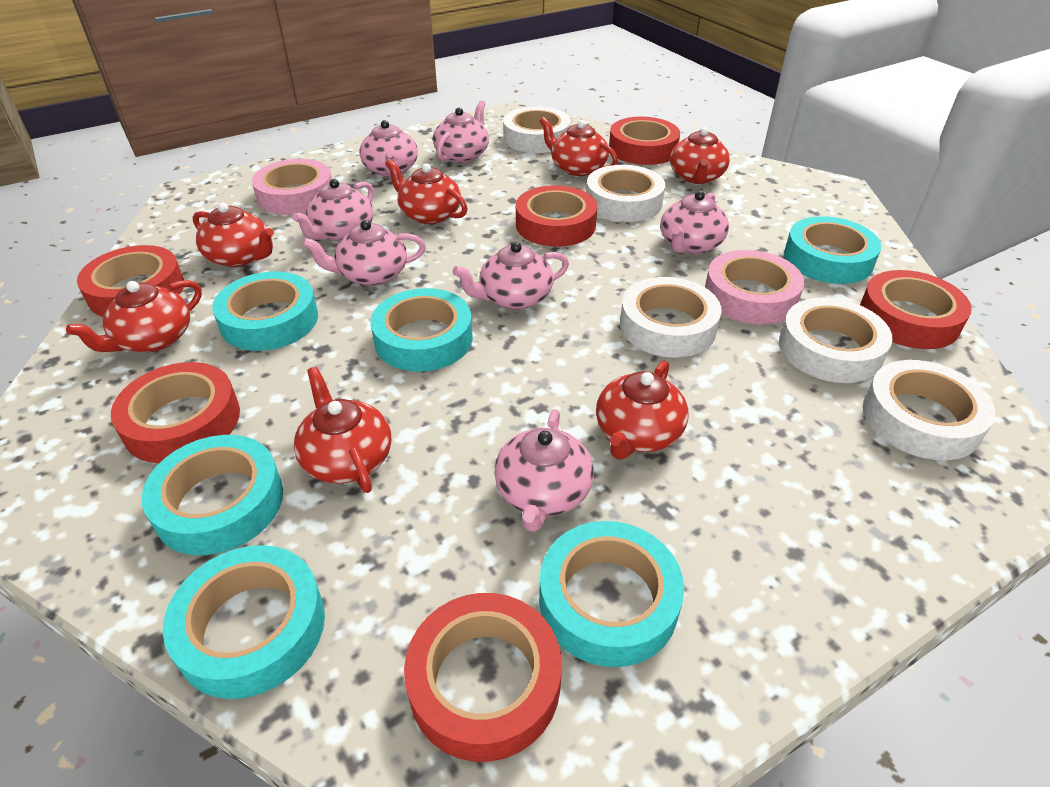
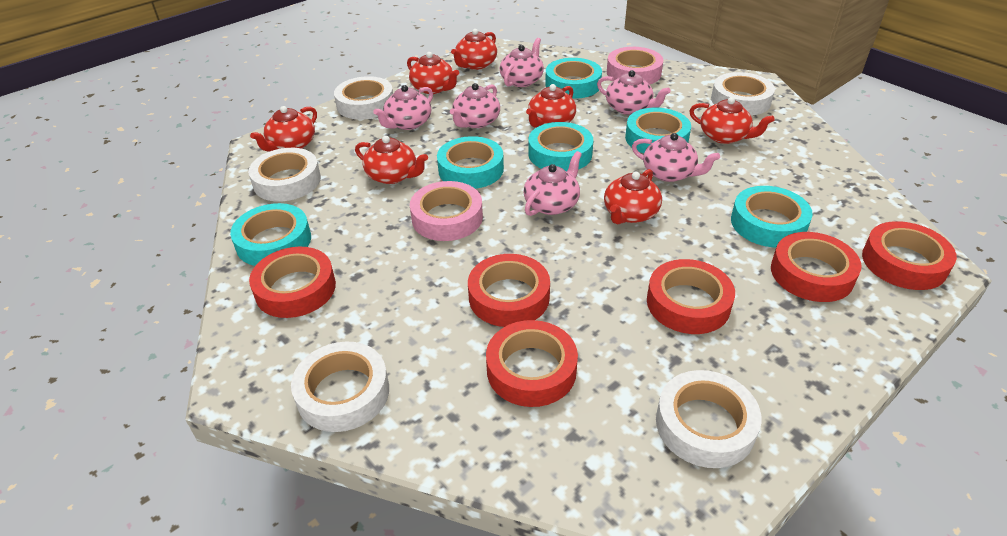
pink teapot: 7 -> 6

